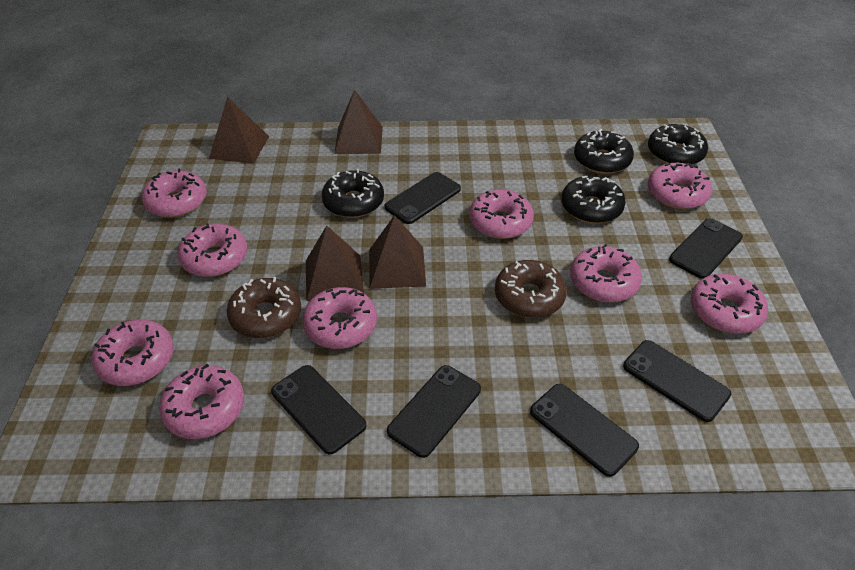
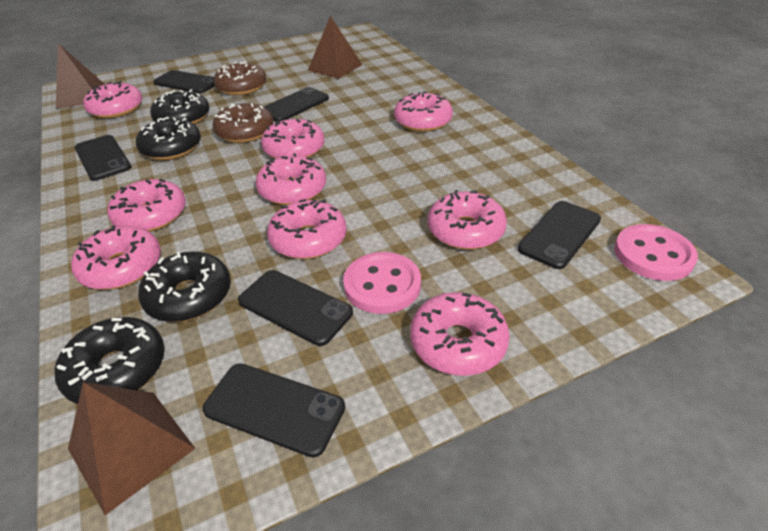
brown pyramid: 4 -> 3
pink button: 0 -> 2

